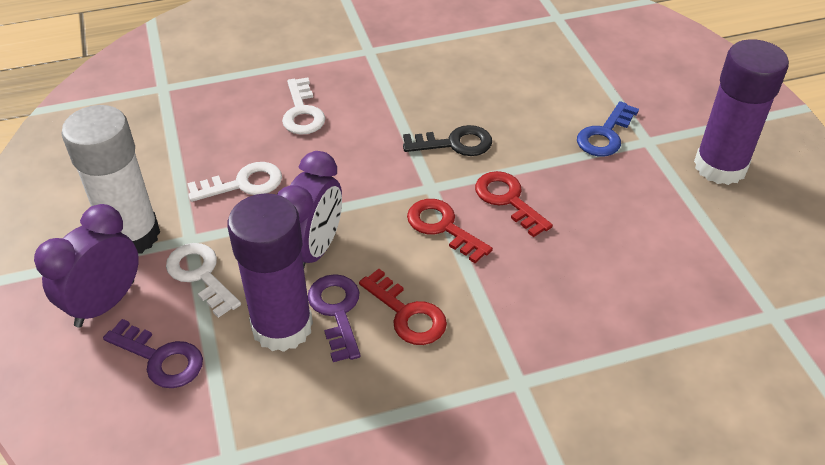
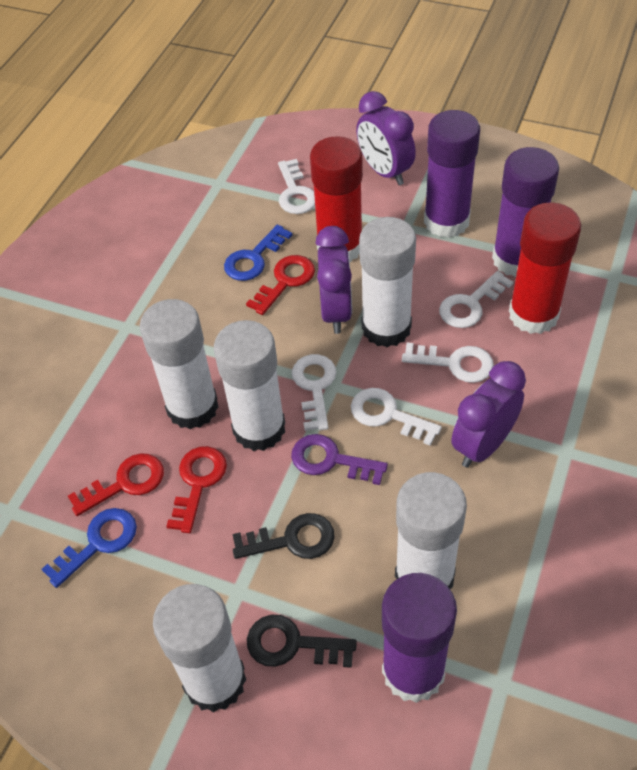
black key: 1 -> 2
blue key: 1 -> 2
purple clock: 2 -> 3
purple glue stick: 2 -> 3
purple key: 2 -> 1
red glue stick: 0 -> 2
white glue stick: 1 -> 5
white key: 3 -> 5

